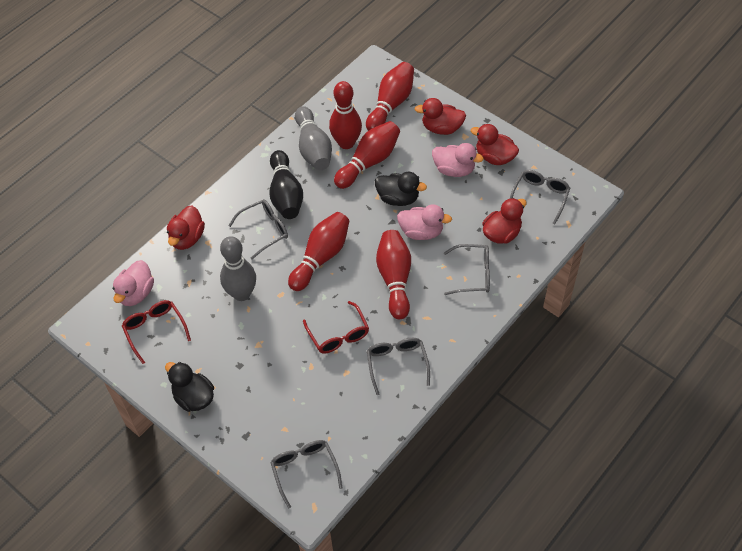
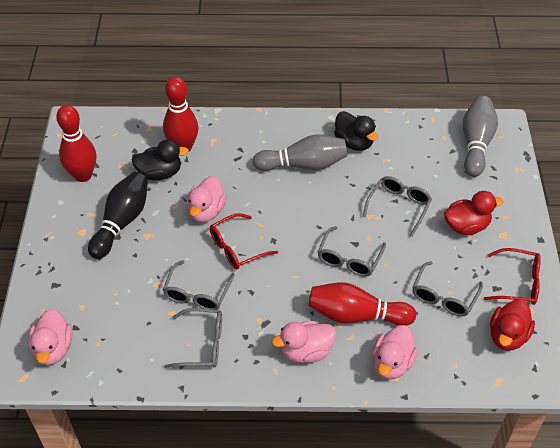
pink duck: 3 -> 4
red bowling pin: 5 -> 3
red duck: 4 -> 2

